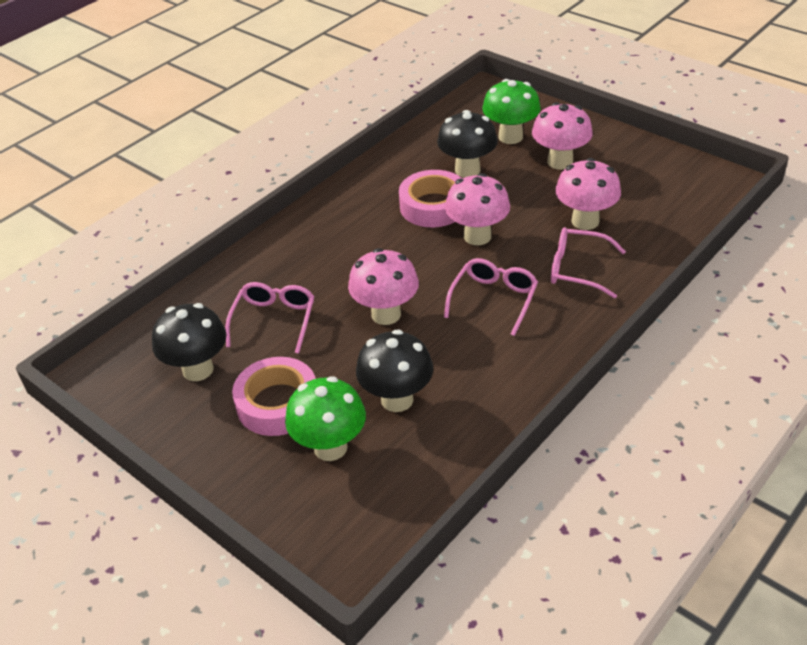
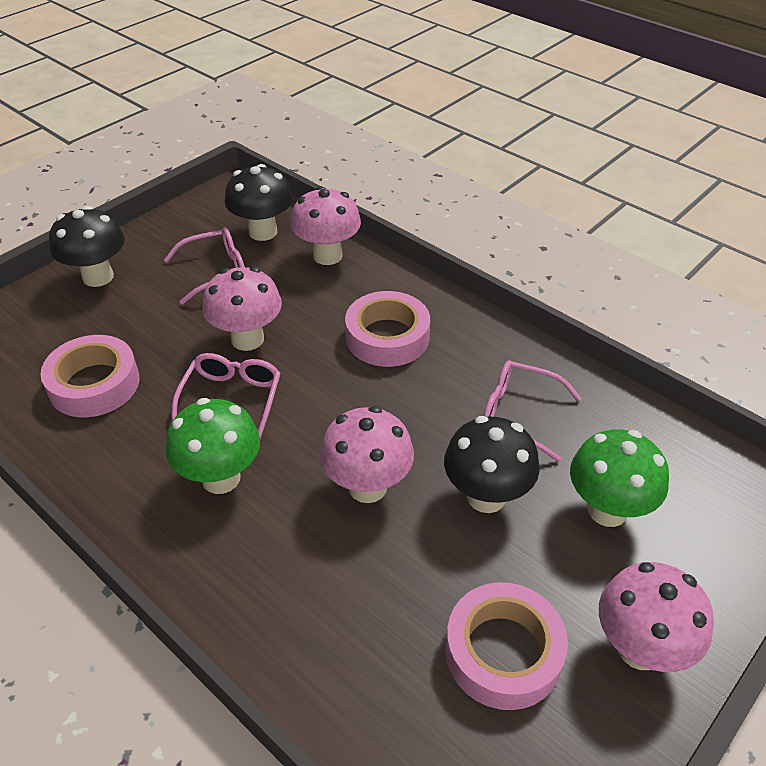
pink tape: 2 -> 3

